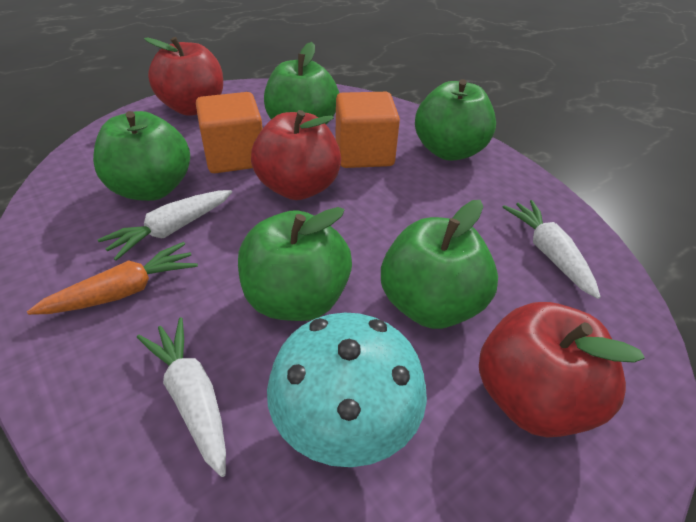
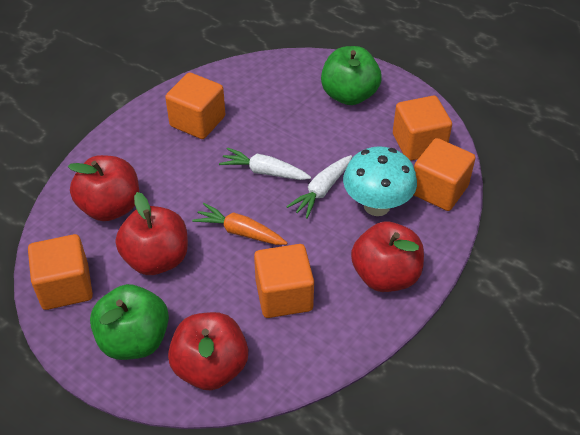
green apple: 5 -> 2
orange cube: 2 -> 5
red apple: 3 -> 4
white carrot: 3 -> 2

